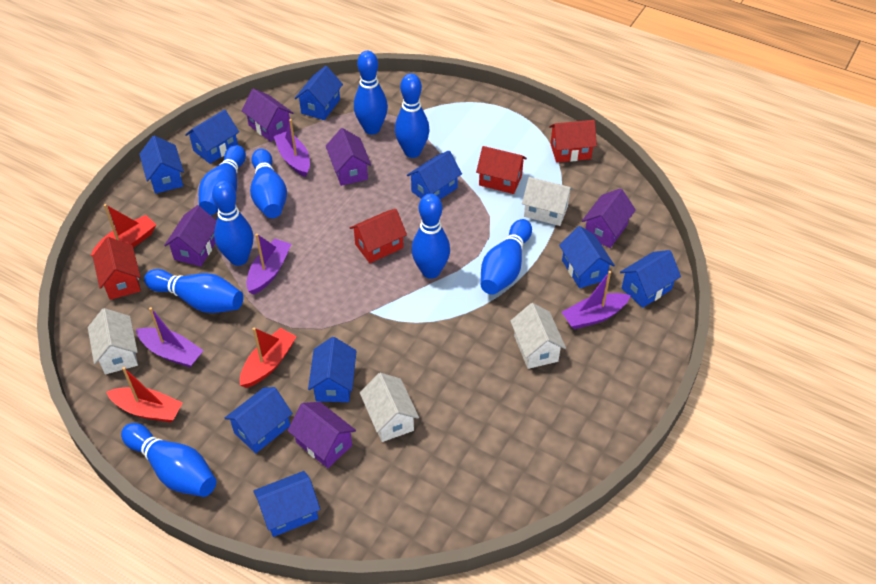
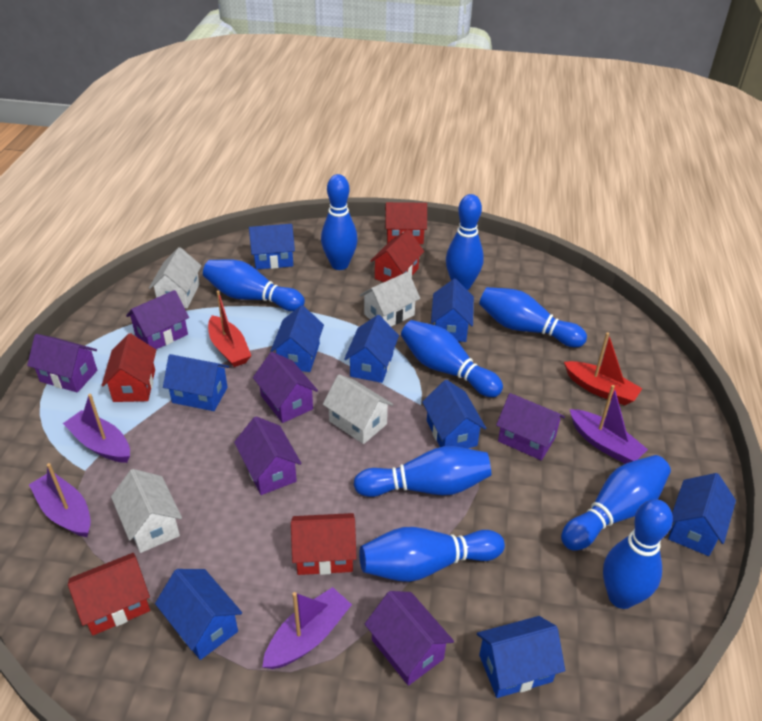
purple house: 5 -> 6
red boat: 3 -> 2
red house: 4 -> 5

